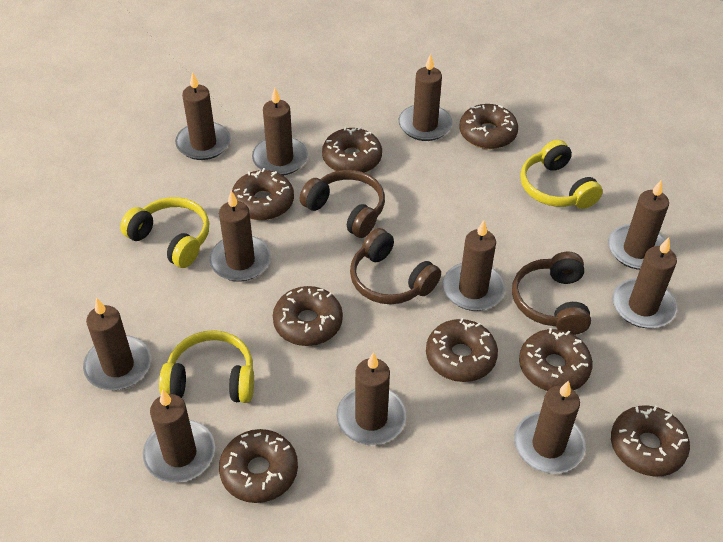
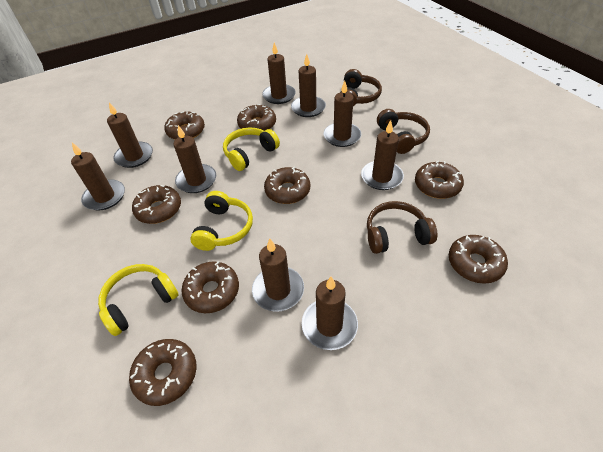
brown candle: 11 -> 9

